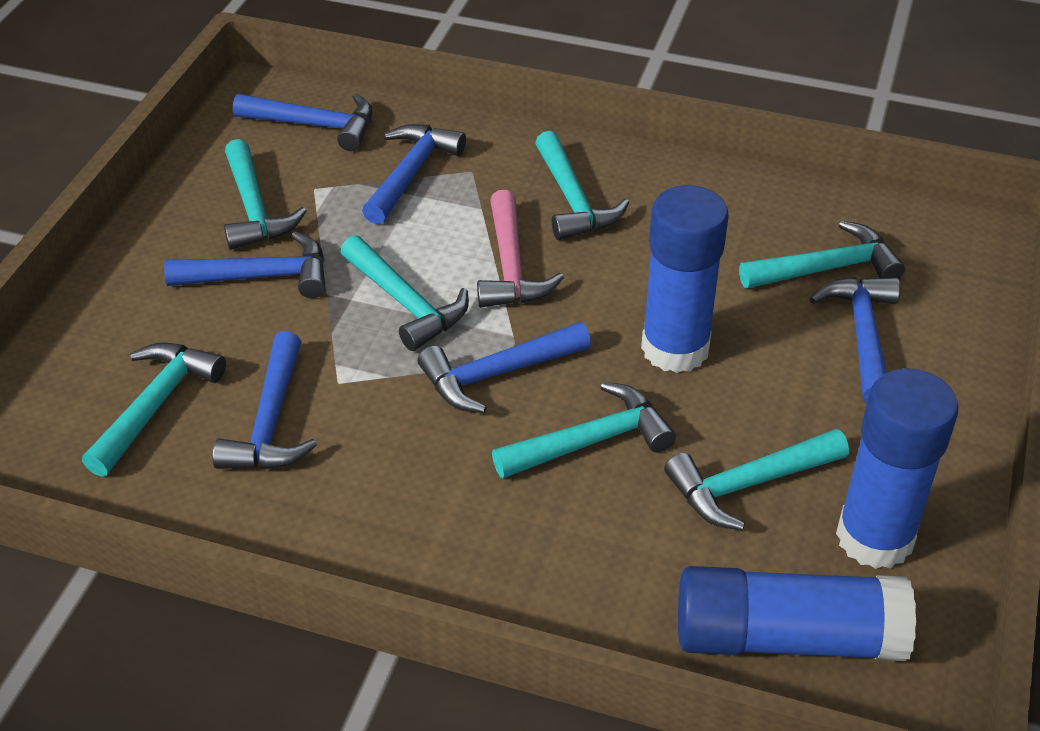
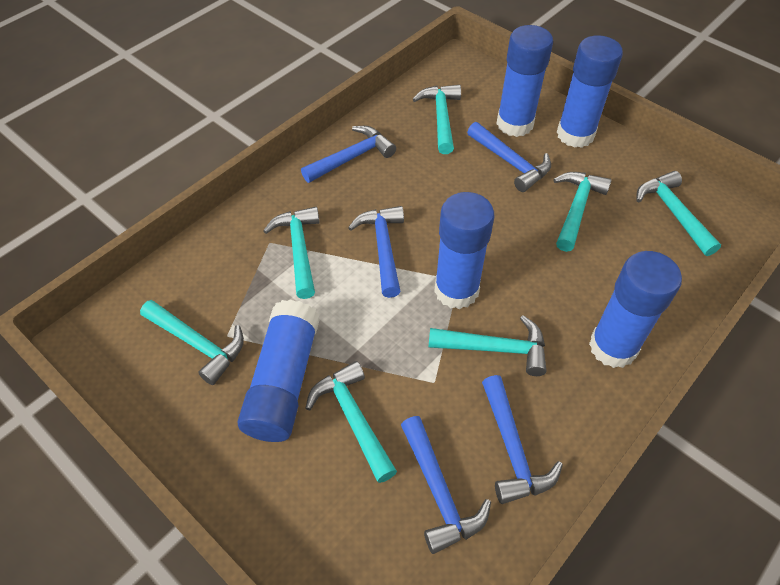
blue glue stick: 3 -> 5
blue hammer: 6 -> 5
pink hammer: 1 -> 0

